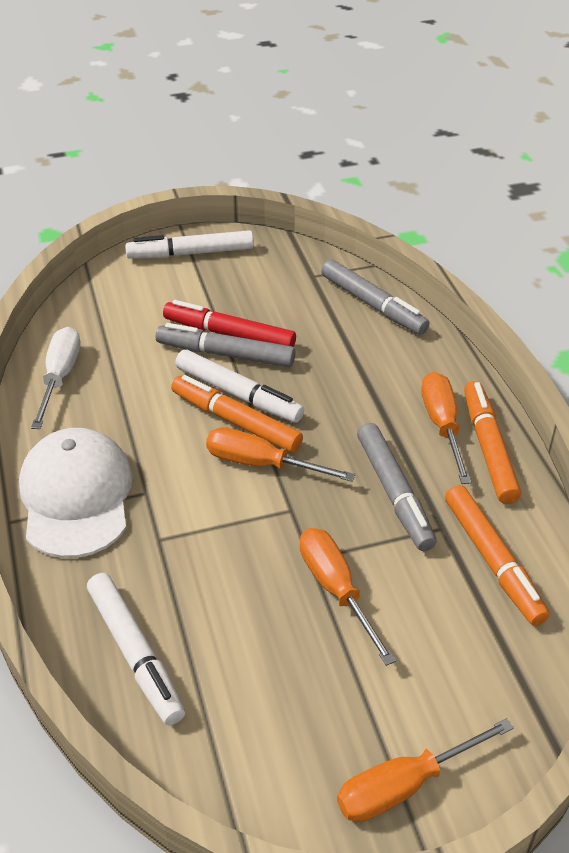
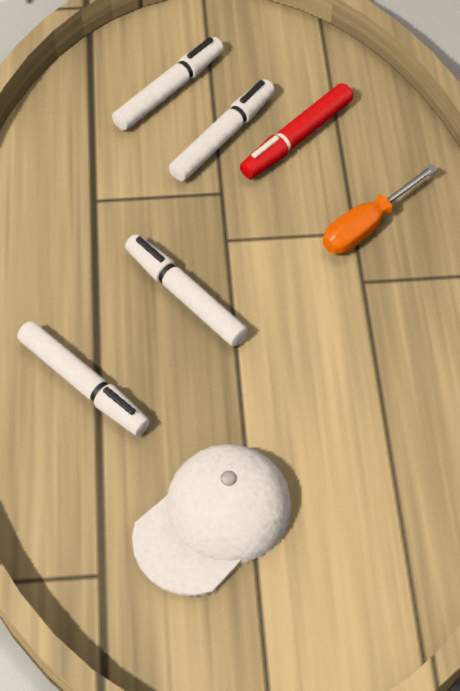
grey marker: 3 -> 0
orange marker: 3 -> 0
orange screwdriver: 4 -> 1
white marker: 3 -> 4
white screwdriver: 1 -> 0

